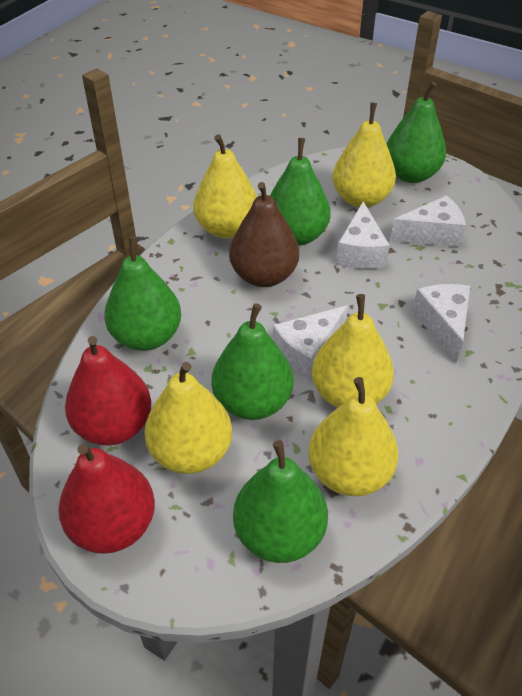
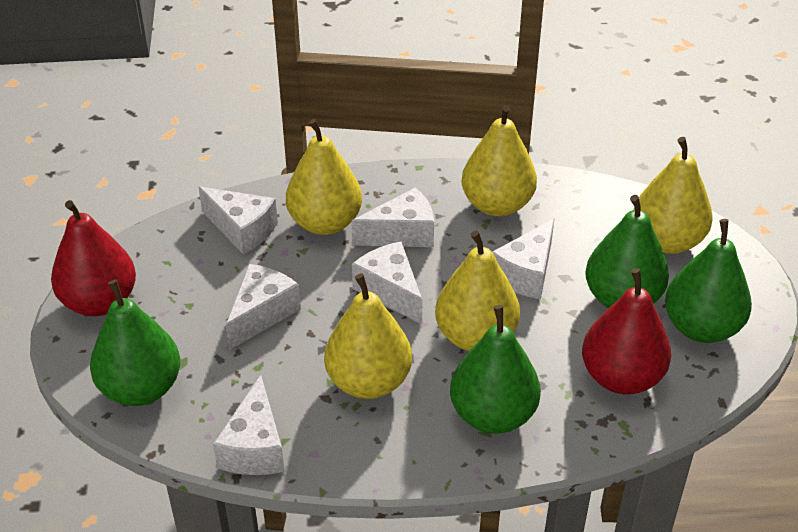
brown pear: 1 -> 0
green pear: 5 -> 4
white cheese: 4 -> 6

